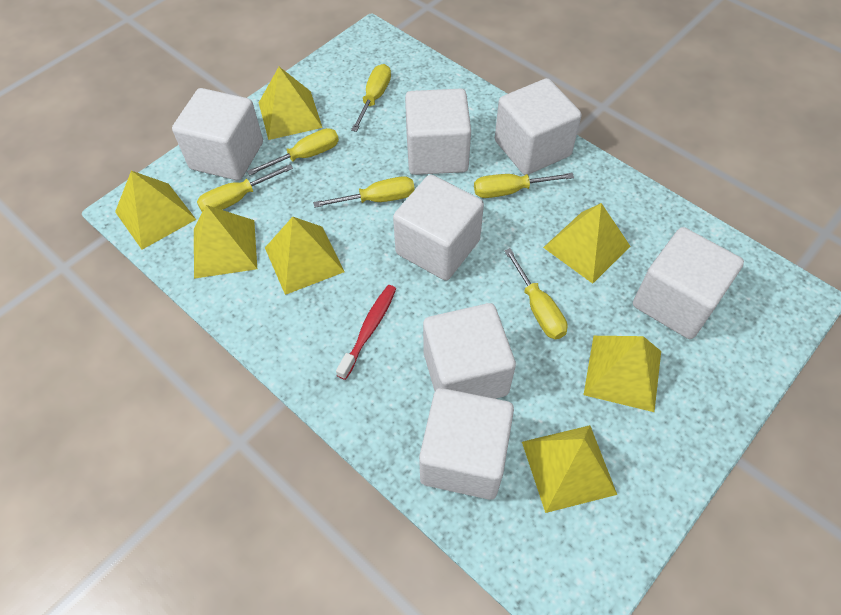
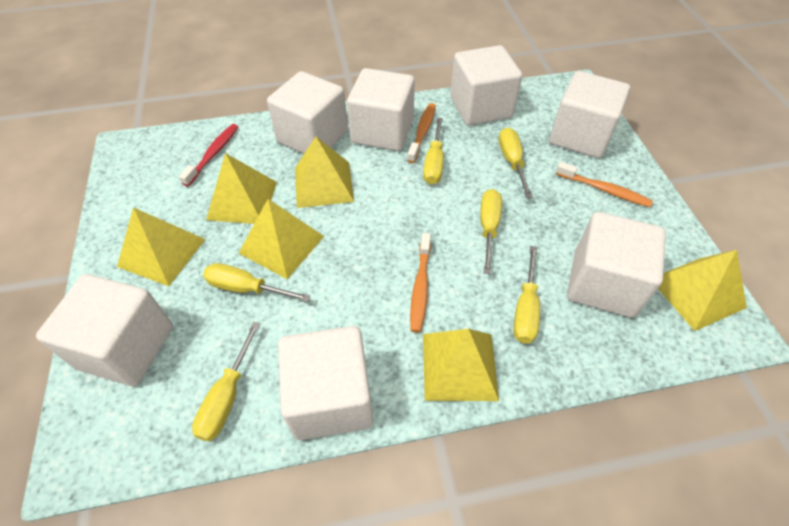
orange toothbrush: 0 -> 3
yellow pyramid: 7 -> 6

